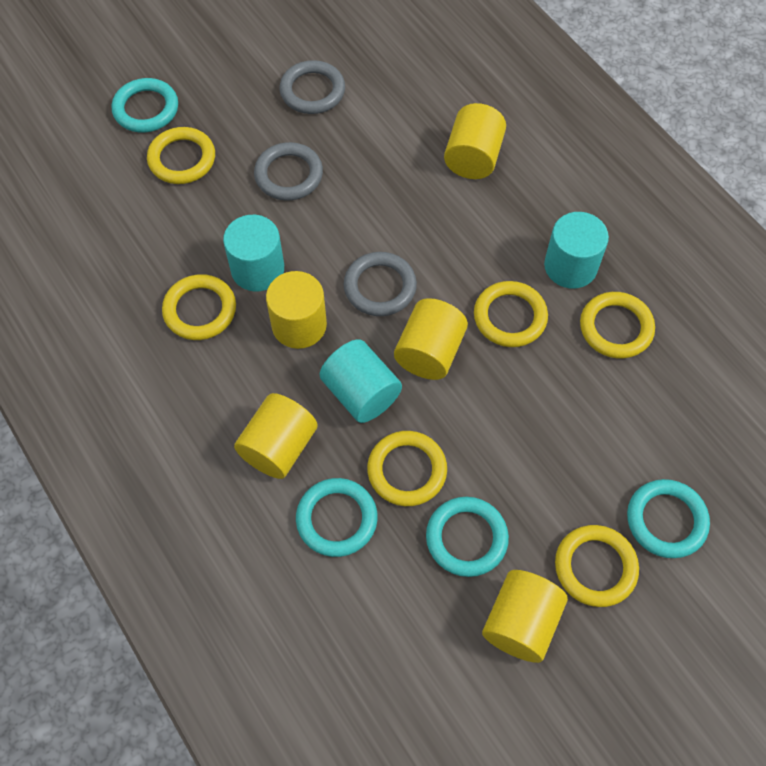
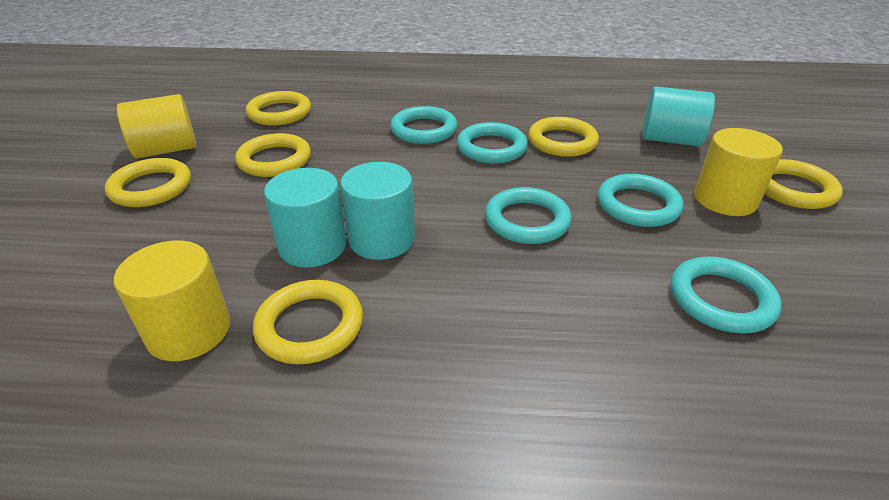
grey ring: 3 -> 0
turquoise ring: 4 -> 5
yellow cylinder: 5 -> 3

